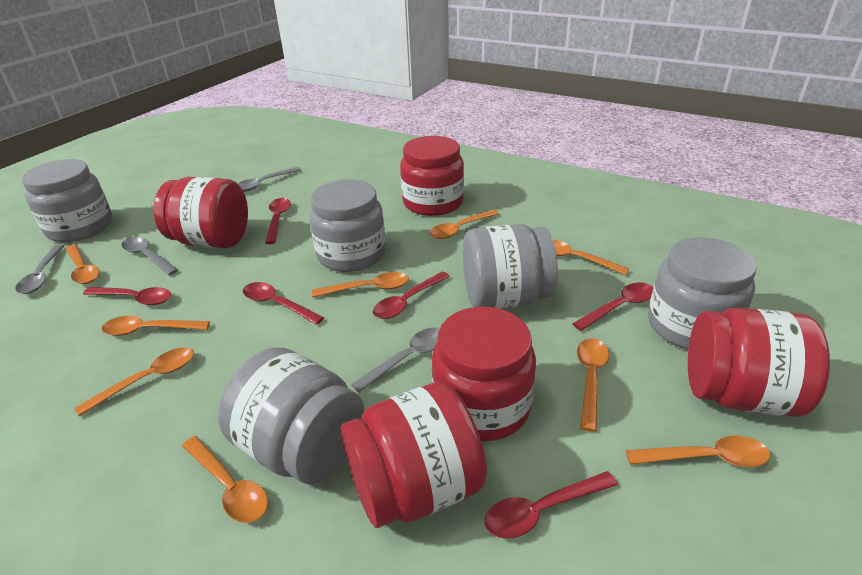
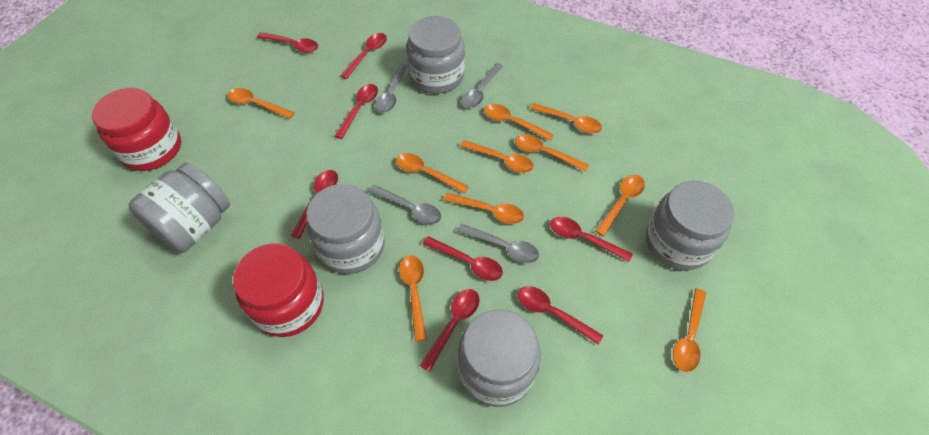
orange spoon: 9 -> 10
red jar: 5 -> 2
red spoon: 6 -> 8

